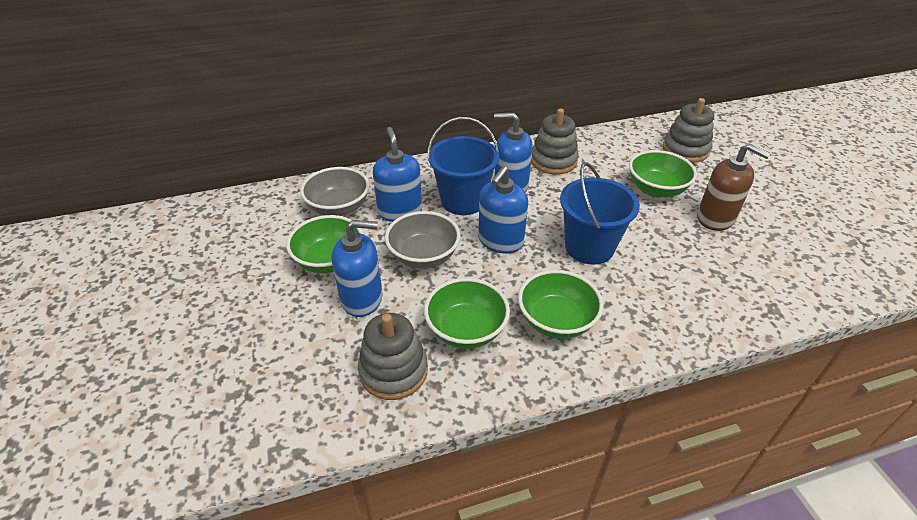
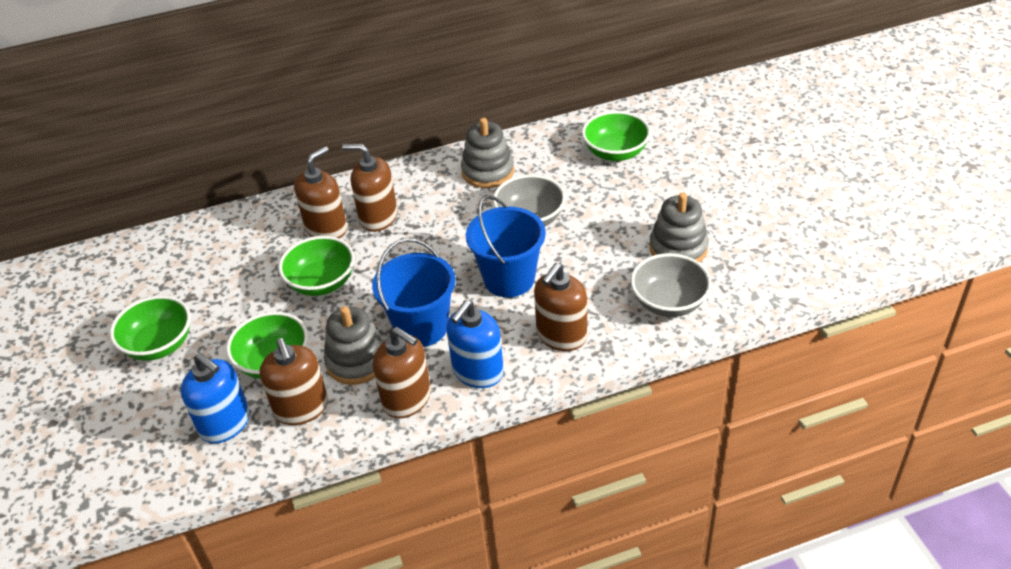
blue soap dispenser: 4 -> 2
brown soap dispenser: 1 -> 5

